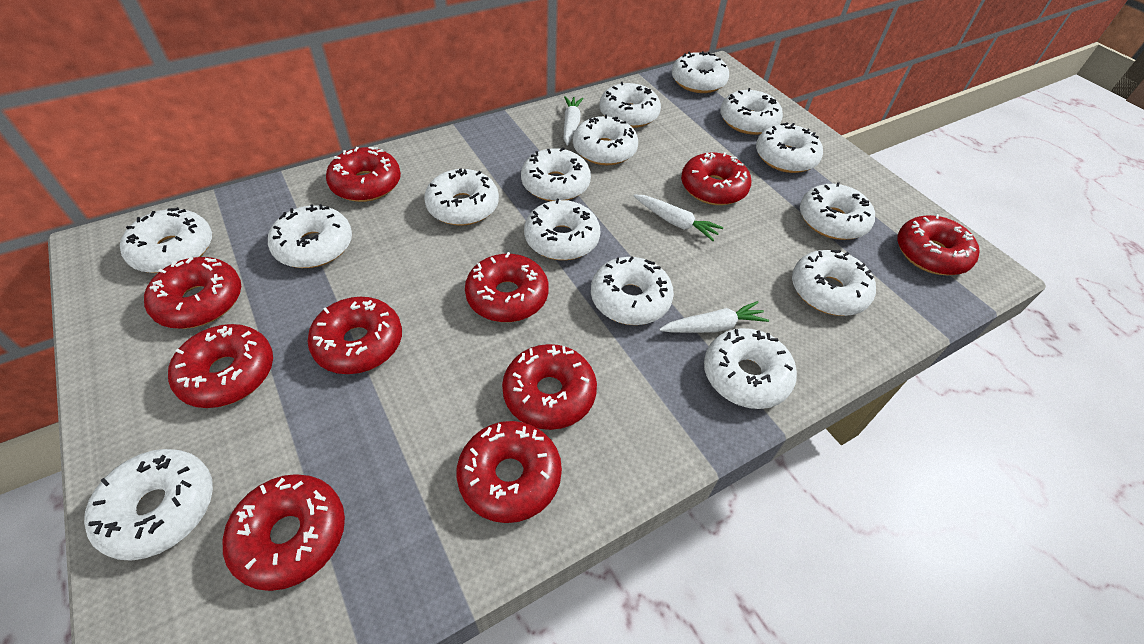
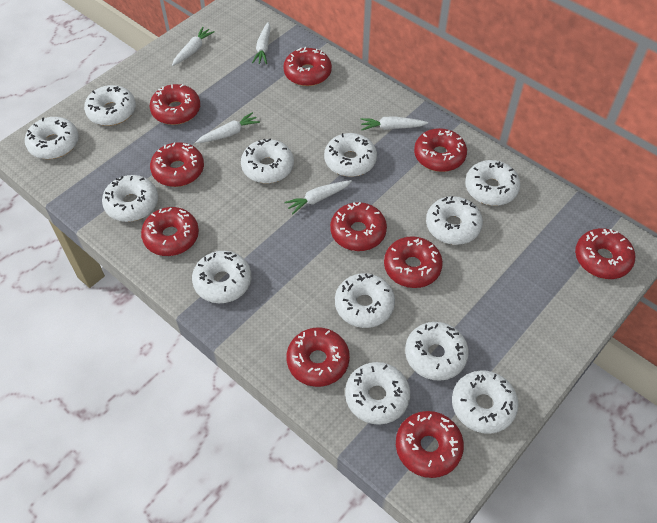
white carrot: 3 -> 5
white donut: 15 -> 12

